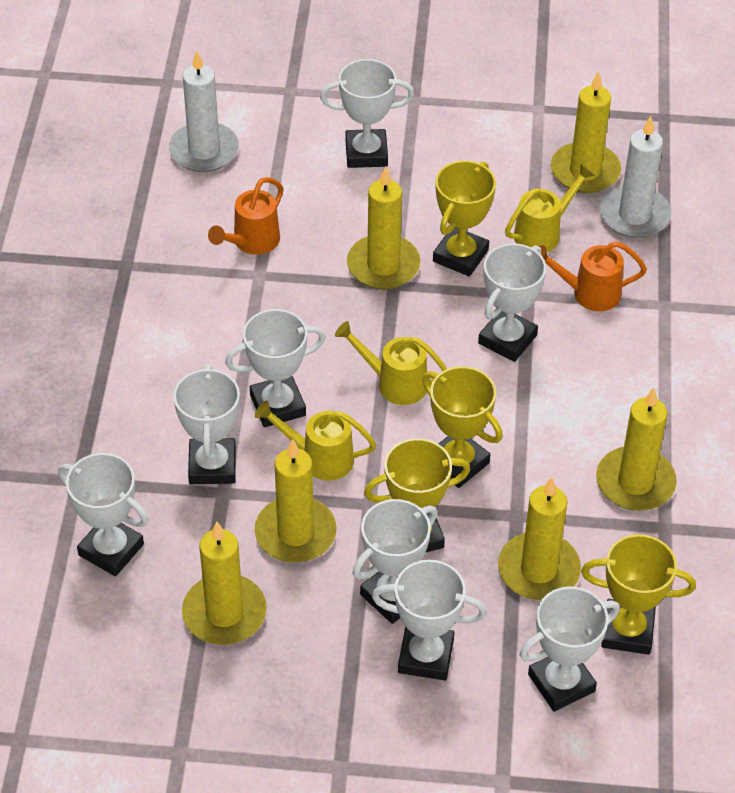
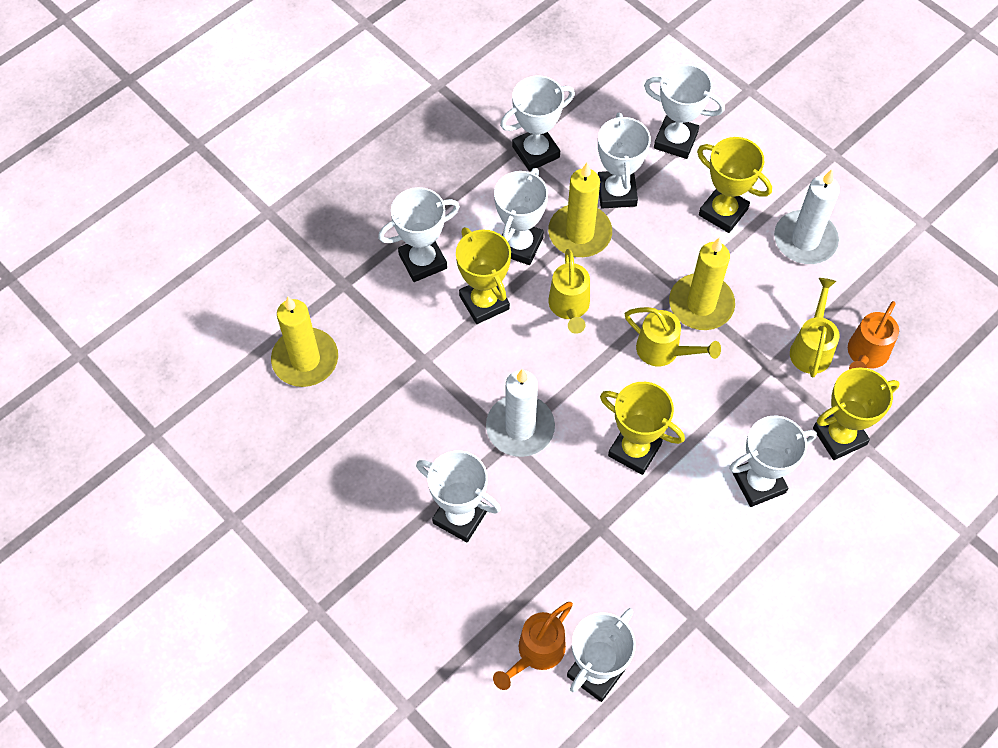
yellow candle: 6 -> 3

